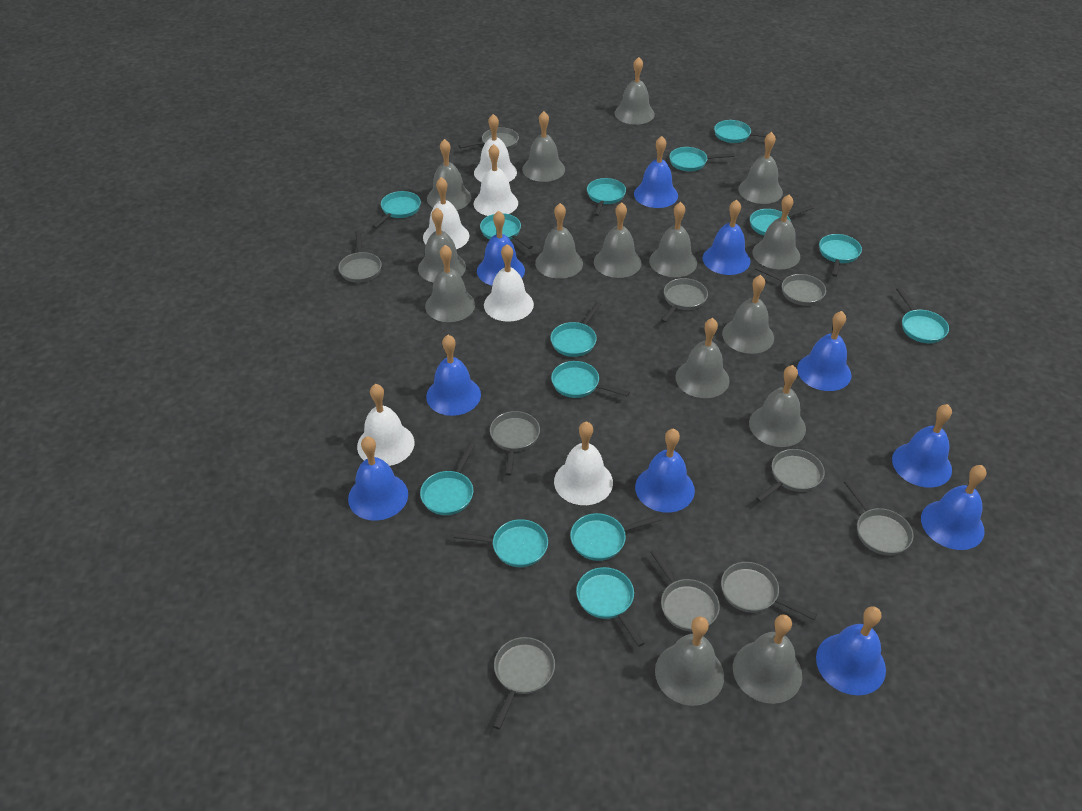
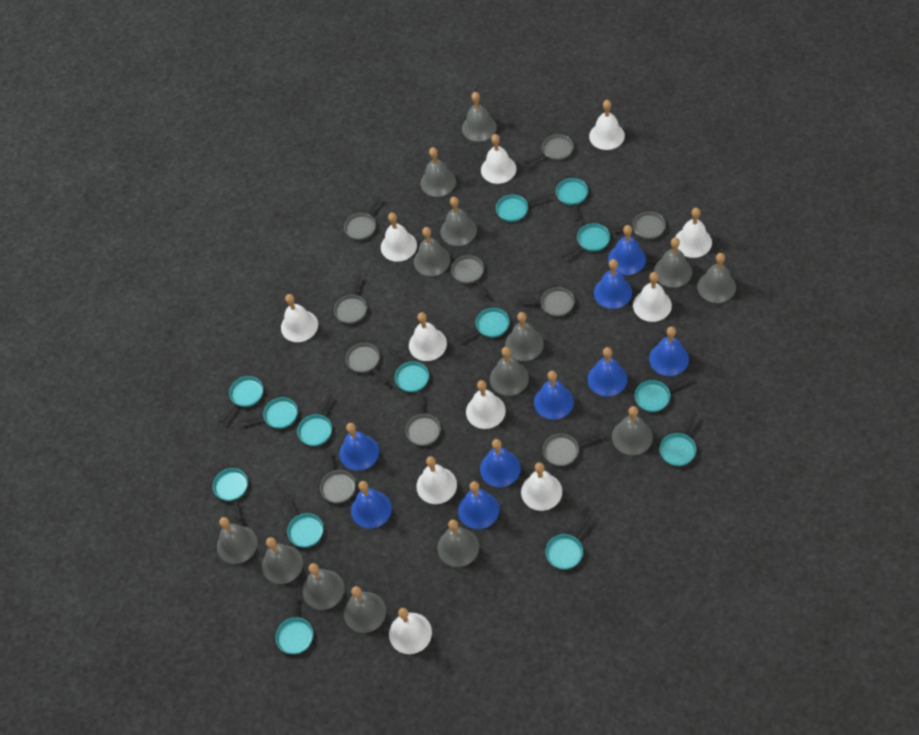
blue bell: 10 -> 9
grey bell: 15 -> 14
white bell: 6 -> 11

